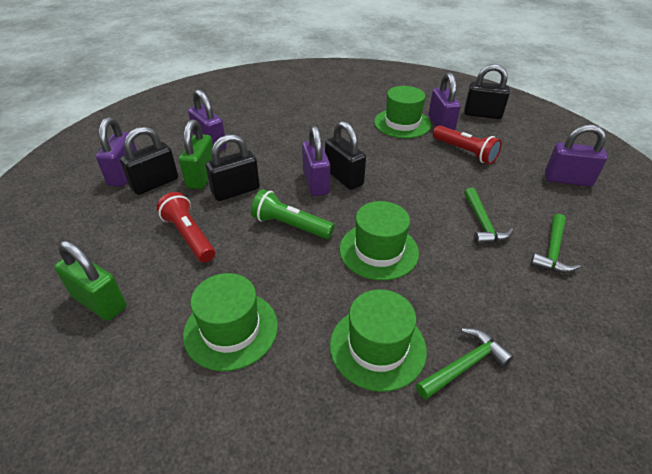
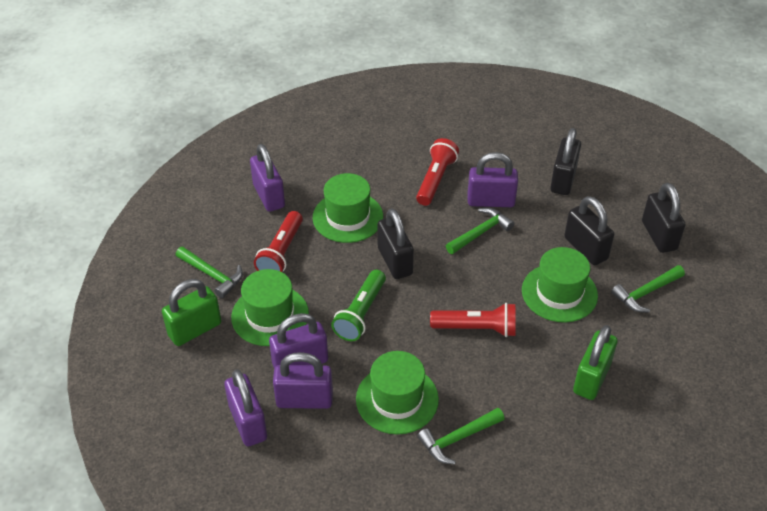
green hammer: 3 -> 4
red flashlight: 2 -> 3

